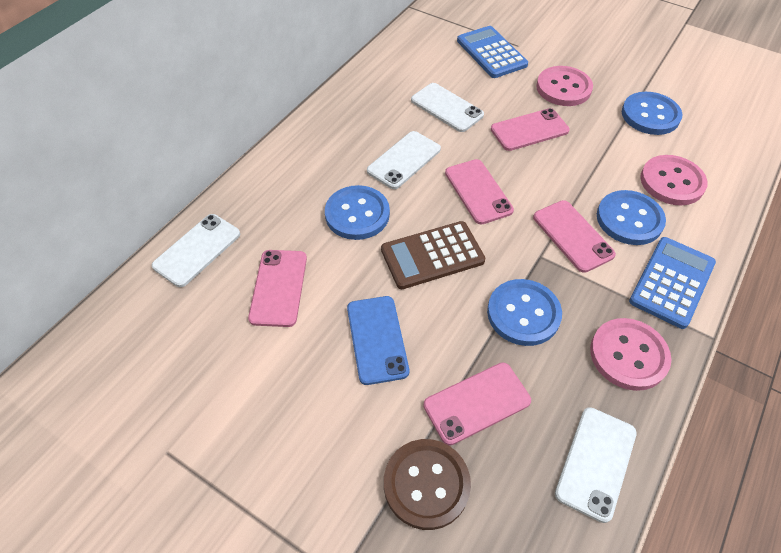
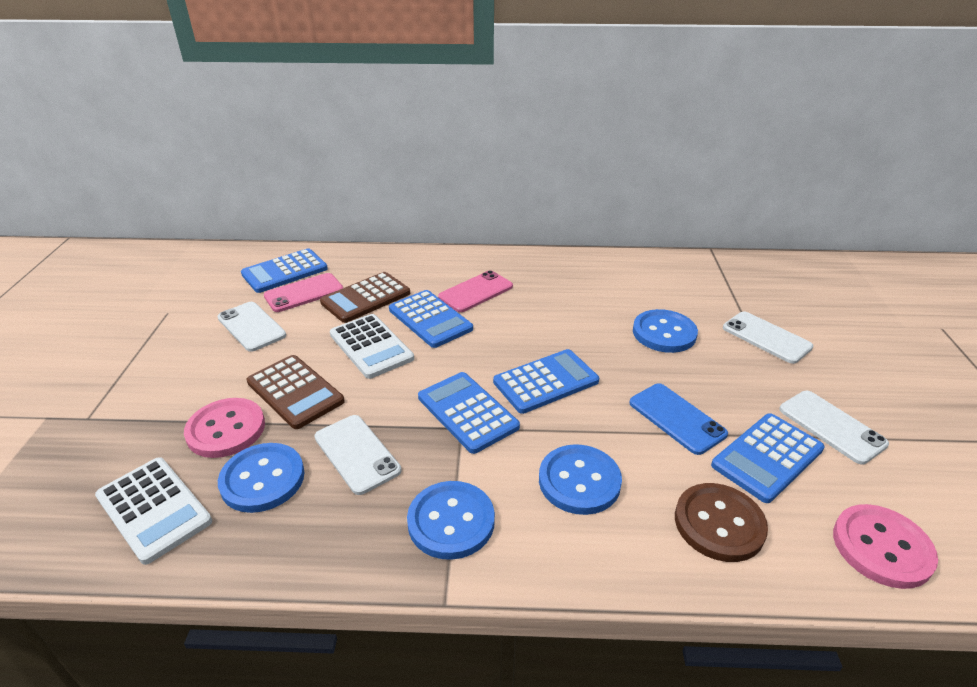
blue calculator: 2 -> 5
brown calculator: 1 -> 2
pink button: 3 -> 2
pink phone: 5 -> 2
white calculator: 0 -> 2

